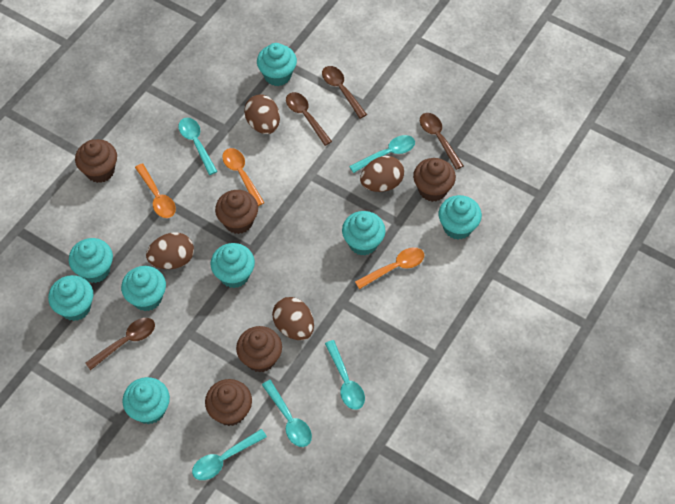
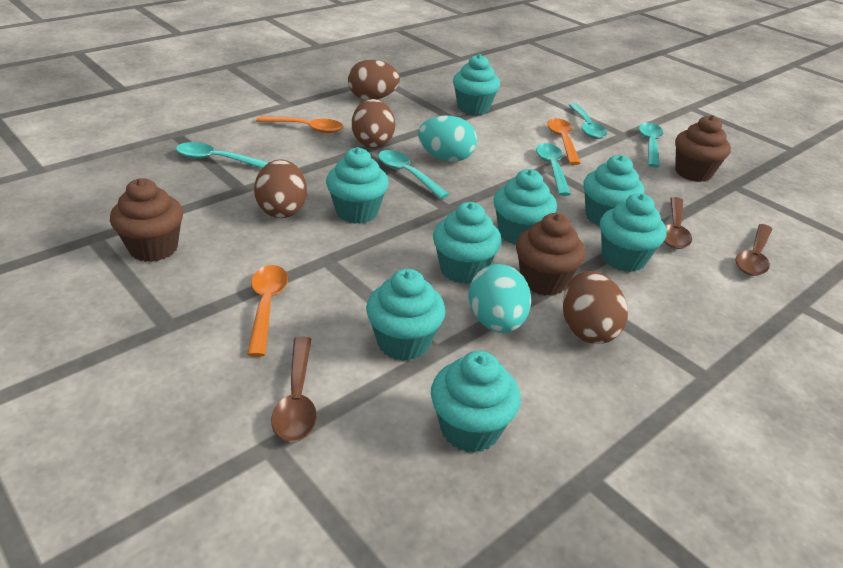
brown cupcake: 5 -> 3
brown spoon: 4 -> 3
turquoise egg: 0 -> 2

